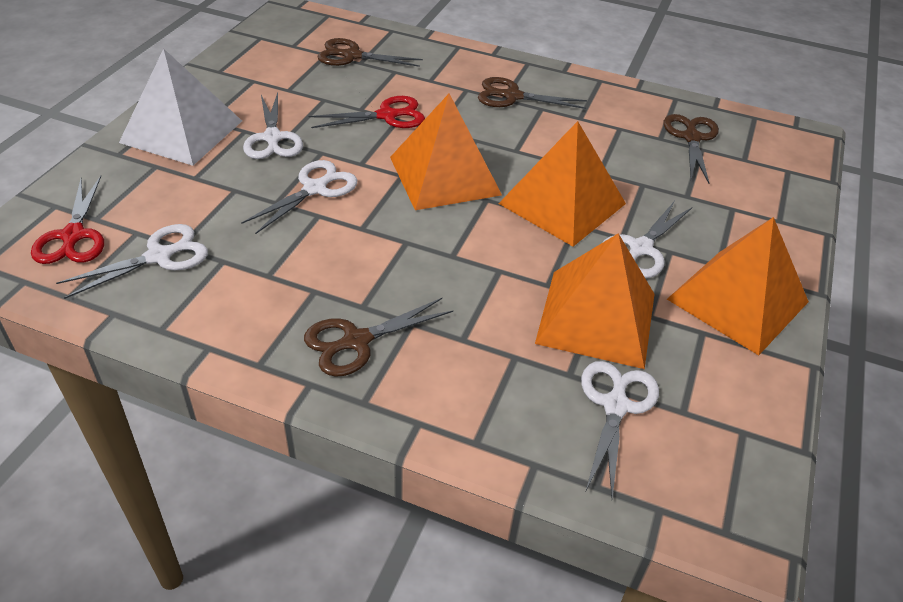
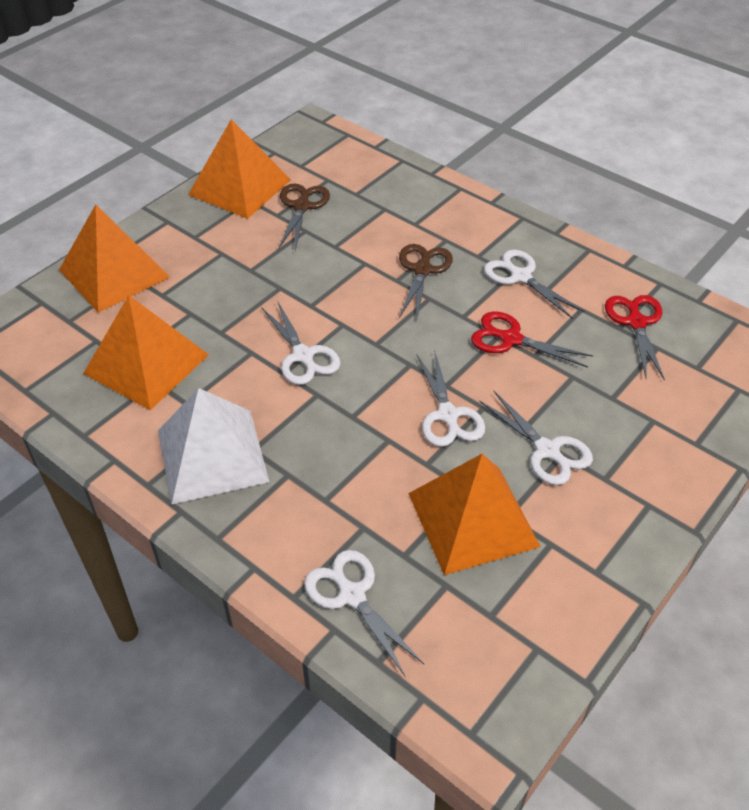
brown scissors: 4 -> 2

